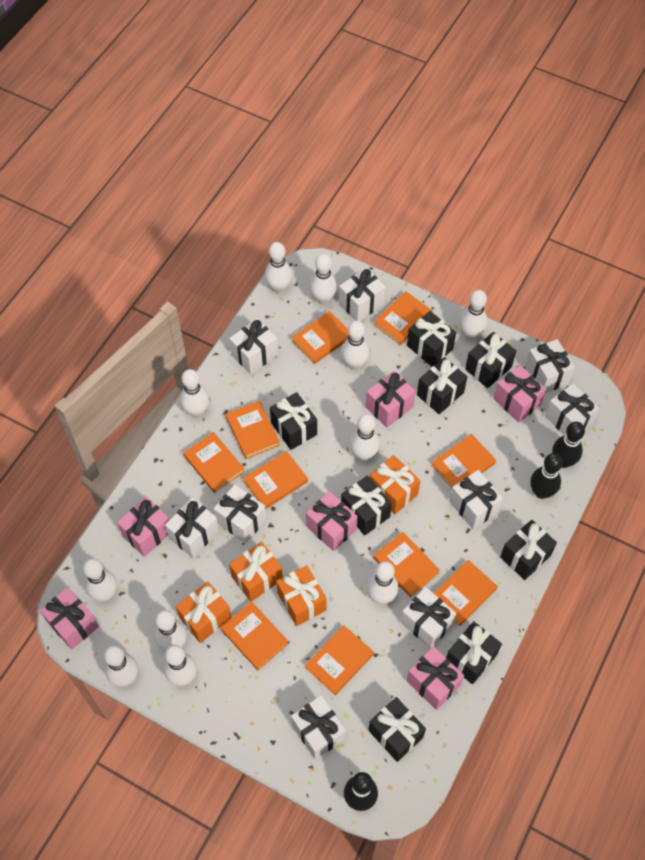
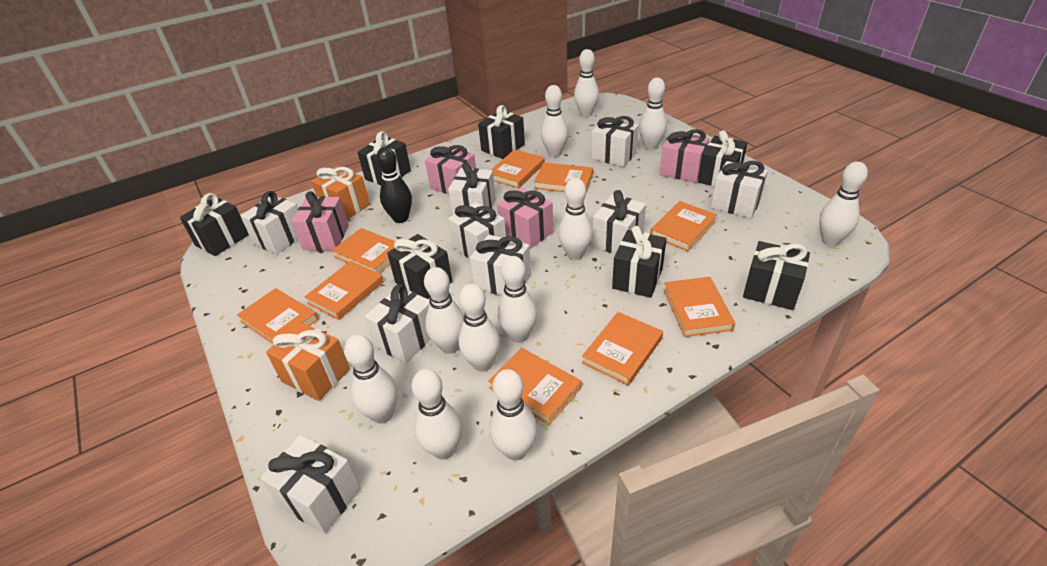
black bowling pin: 3 -> 1
black gift: 8 -> 7
orange book: 10 -> 9
orange gift: 4 -> 2
pink gift: 6 -> 4

